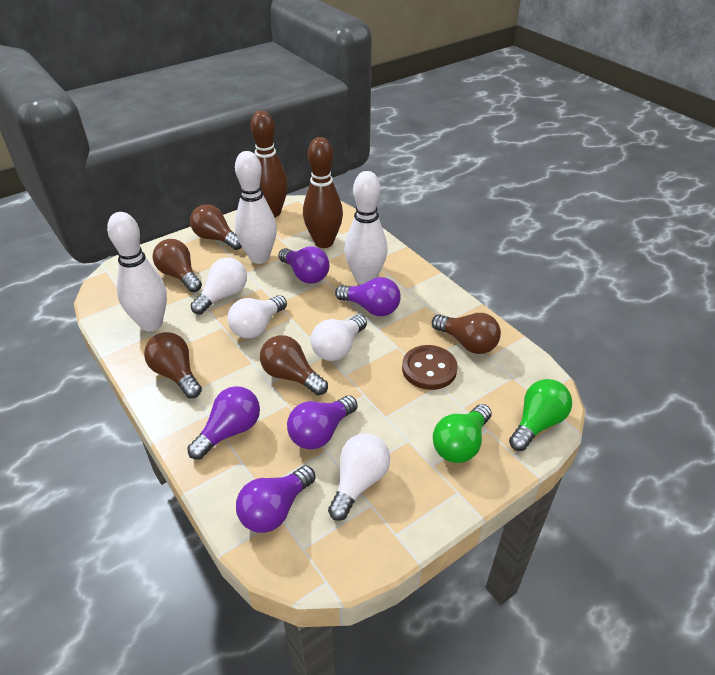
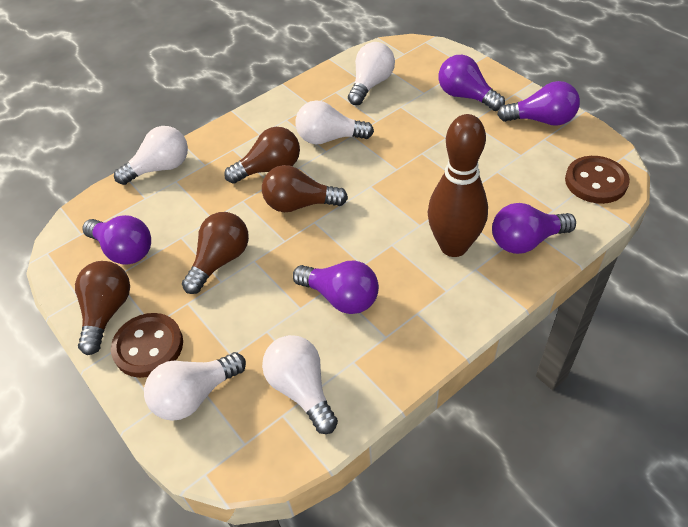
brown bowling pin: 2 -> 1
brown button: 1 -> 2
brown light bulb: 5 -> 4
green light bulb: 2 -> 0
white bowling pin: 3 -> 0
white light bulb: 4 -> 5

